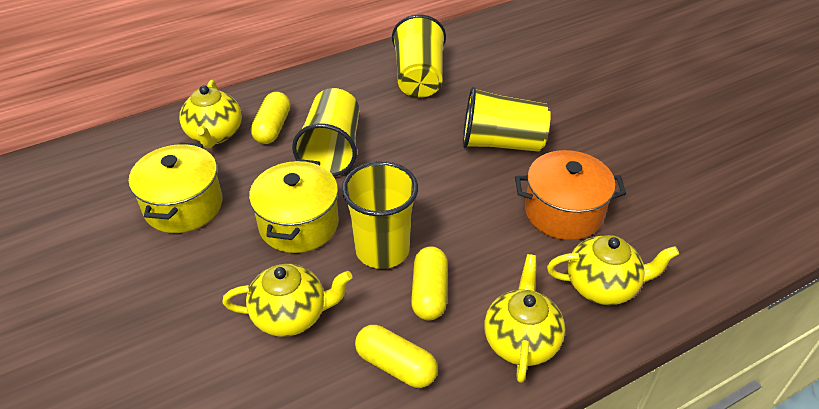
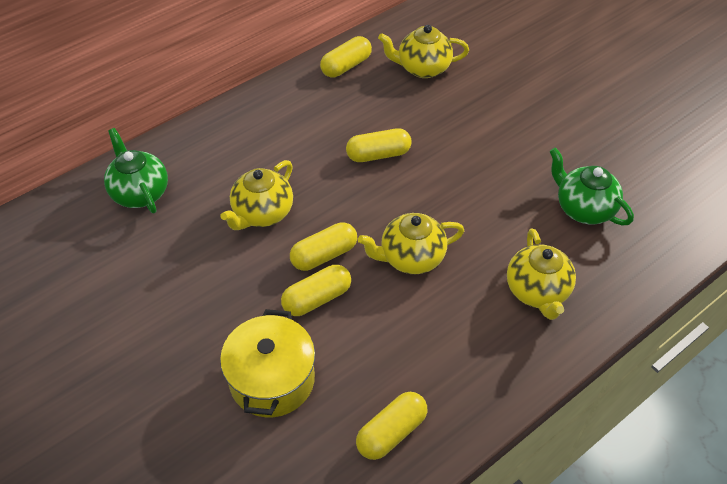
green teapot: 0 -> 2
orange pot: 1 -> 0
yellow capsule: 3 -> 5
yellow cup: 4 -> 0
yellow pot: 2 -> 1

